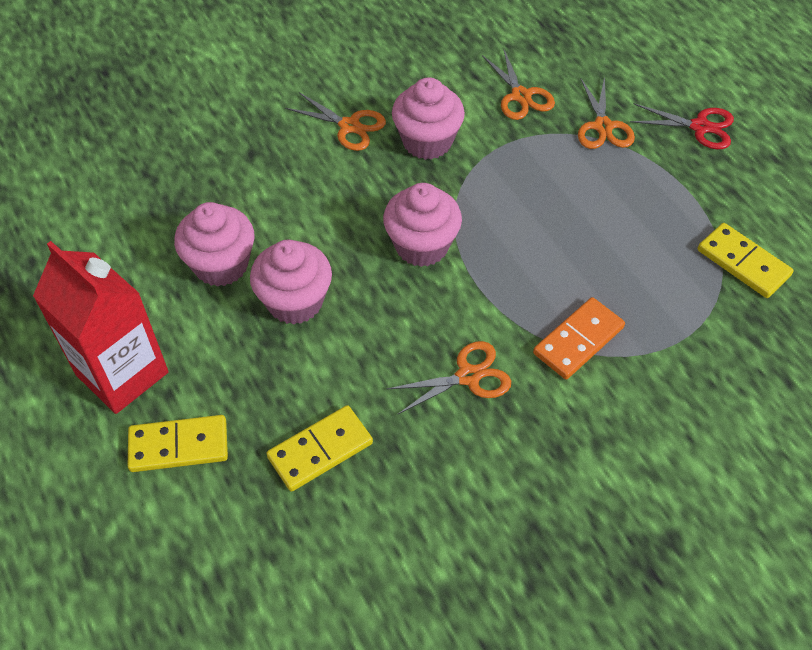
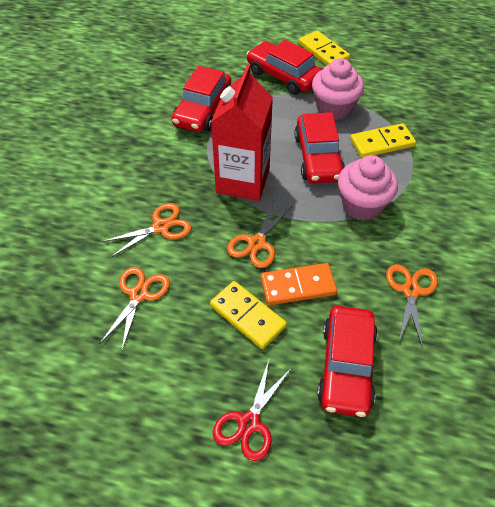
pink cupcake: 4 -> 2
red car: 0 -> 4

